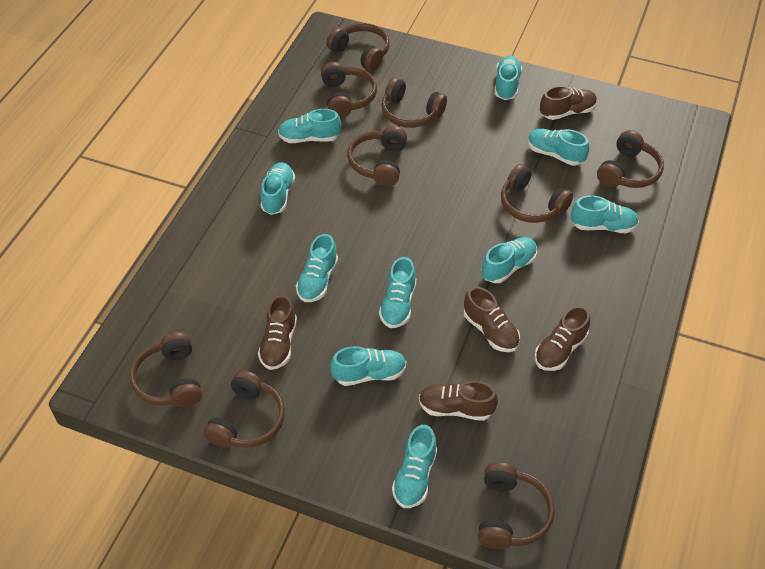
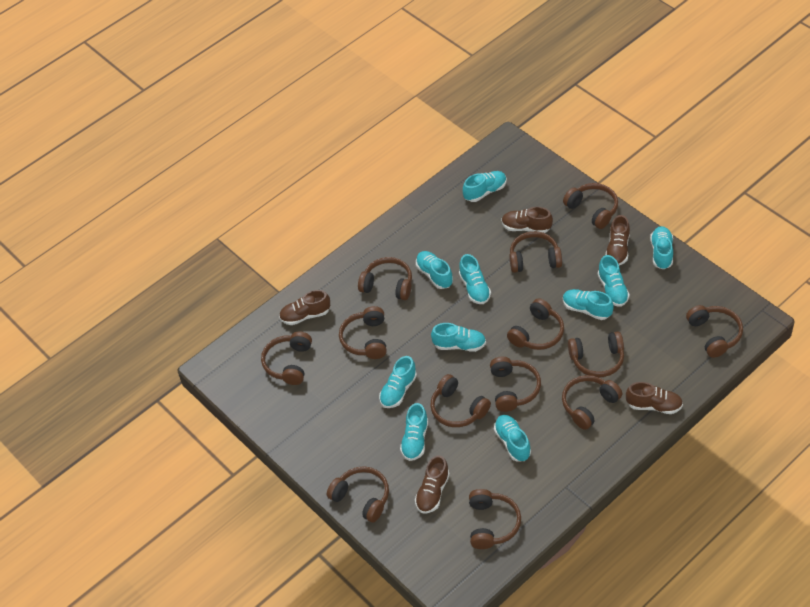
brown headphones: 9 -> 13

